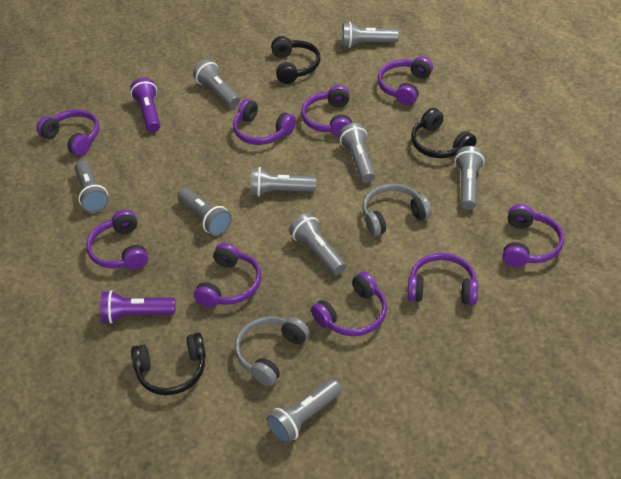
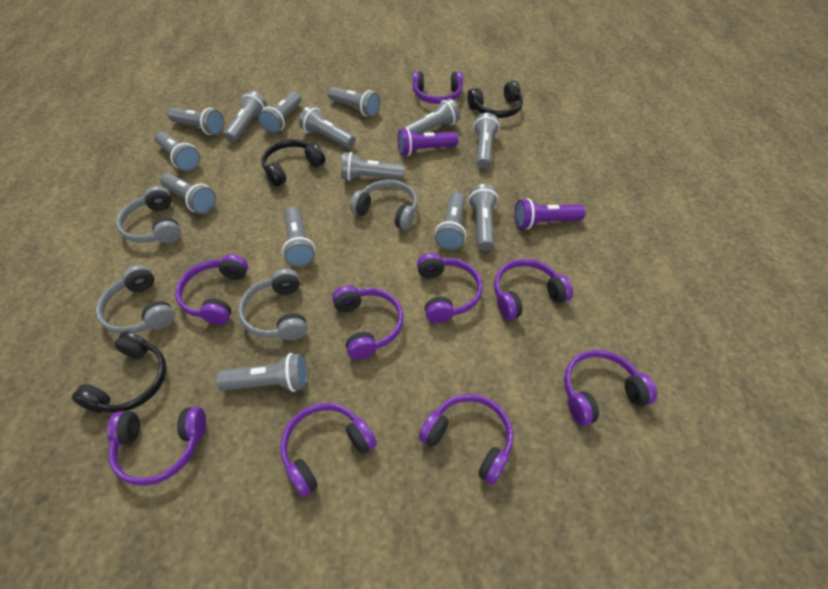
grey flashlight: 9 -> 14
grey headphones: 2 -> 4

